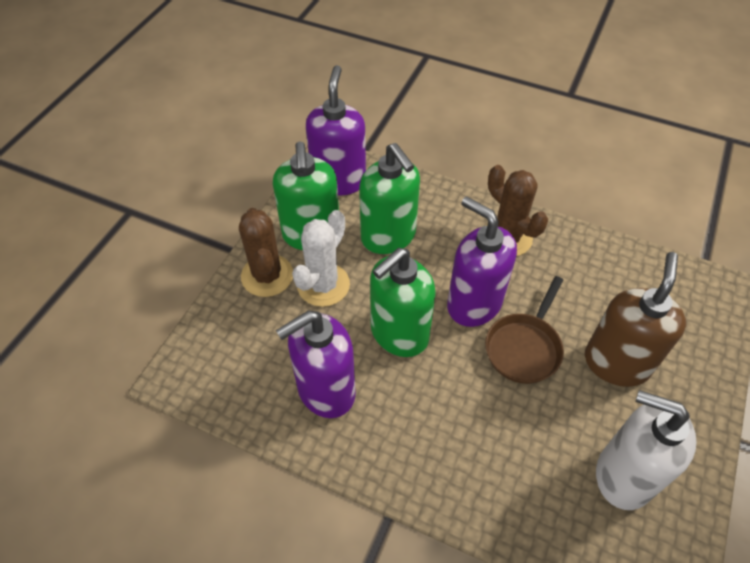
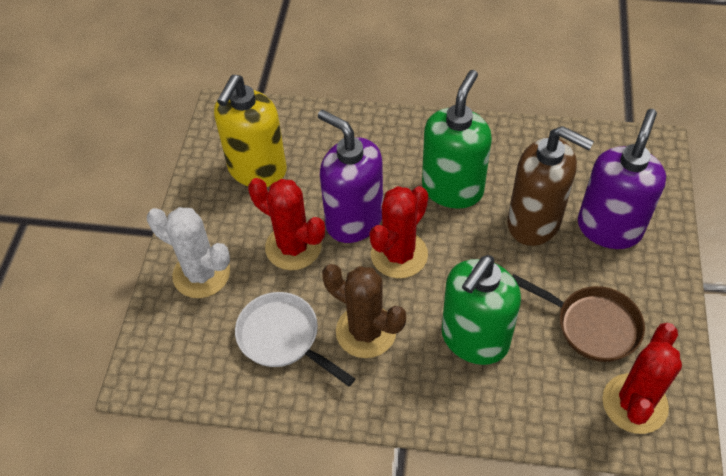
brown cactus: 2 -> 1
green soap dispenser: 3 -> 2
purple soap dispenser: 3 -> 2
red cactus: 0 -> 3
white pan: 0 -> 1
white soap dispenser: 1 -> 0
yellow soap dispenser: 0 -> 1

